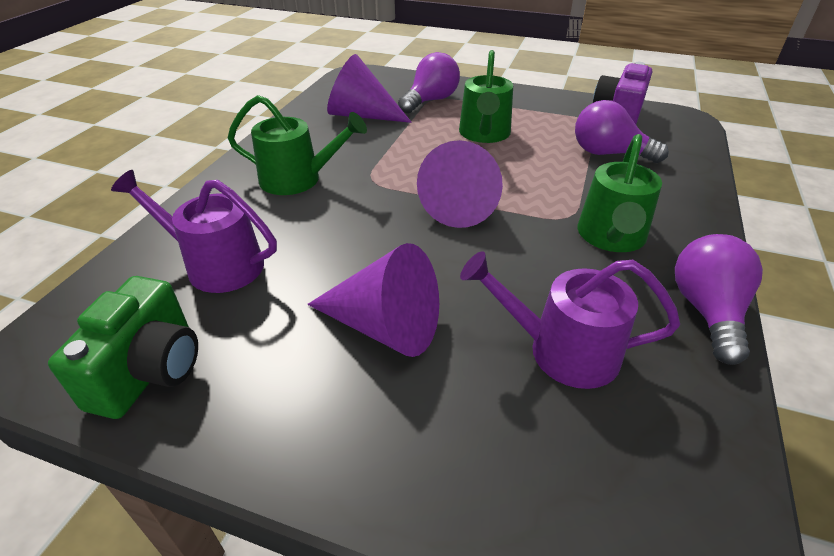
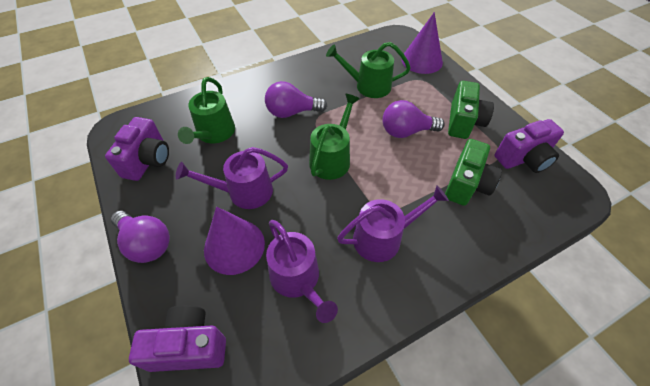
green camera: 1 -> 2
purple camera: 1 -> 3
purple cone: 3 -> 2
purple watering can: 2 -> 3

